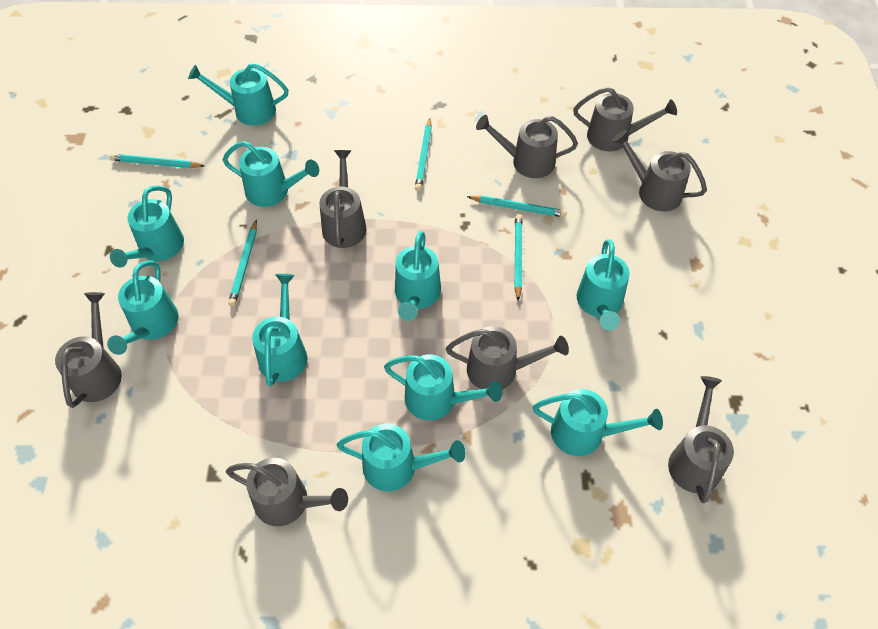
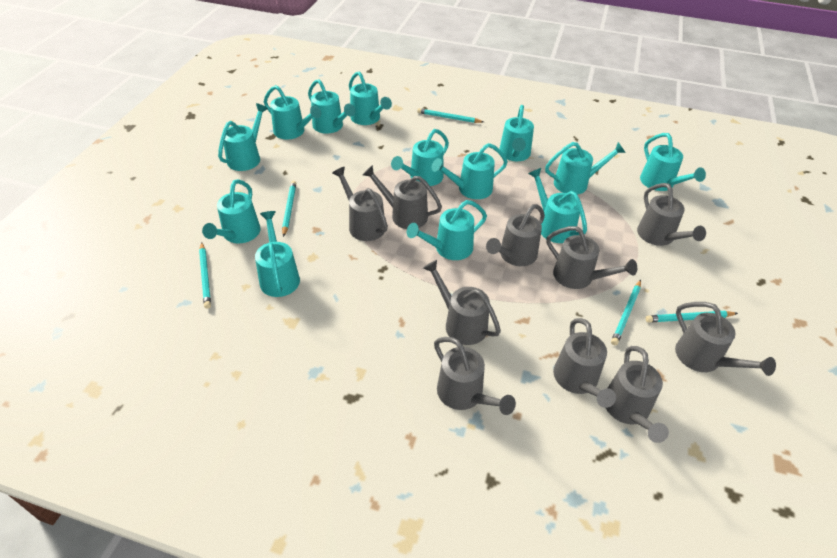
grey watering can: 8 -> 10
turquoise watering can: 10 -> 13

